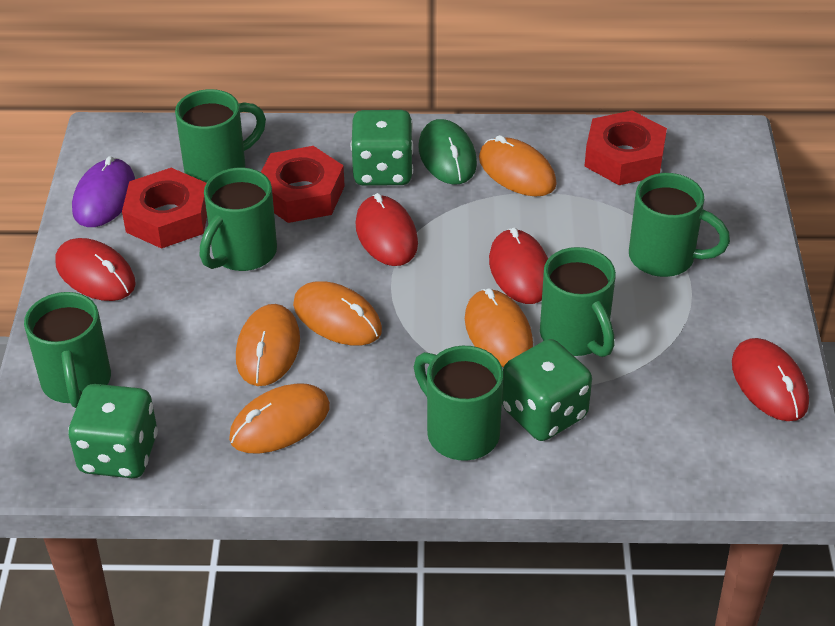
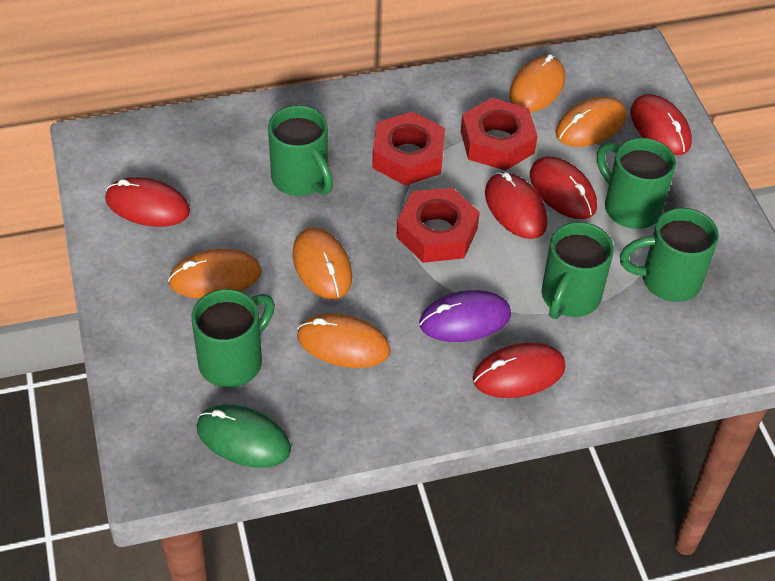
green dice: 3 -> 0
green mug: 6 -> 5
red mouse: 4 -> 5

